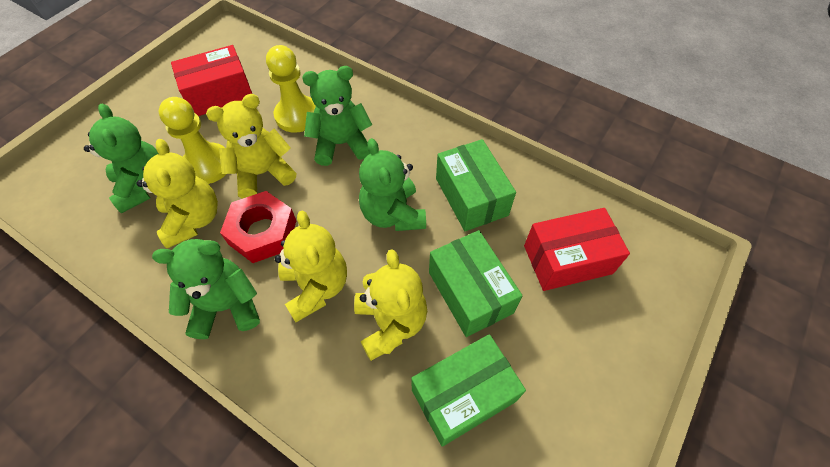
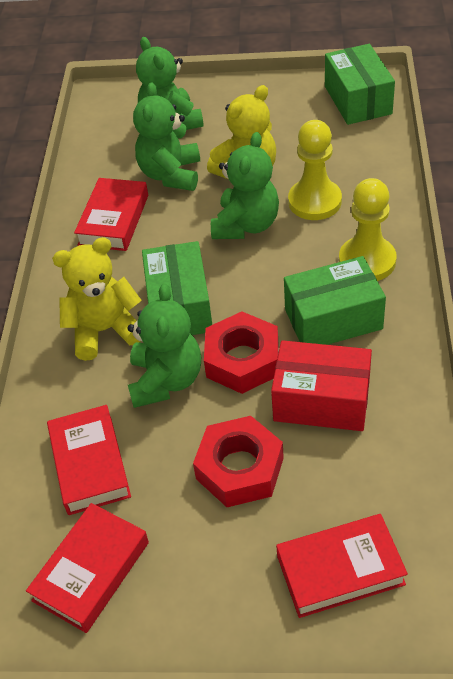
red book: 0 -> 4
red box: 2 -> 1
red nut: 1 -> 2
yellow teddy bear: 4 -> 2

